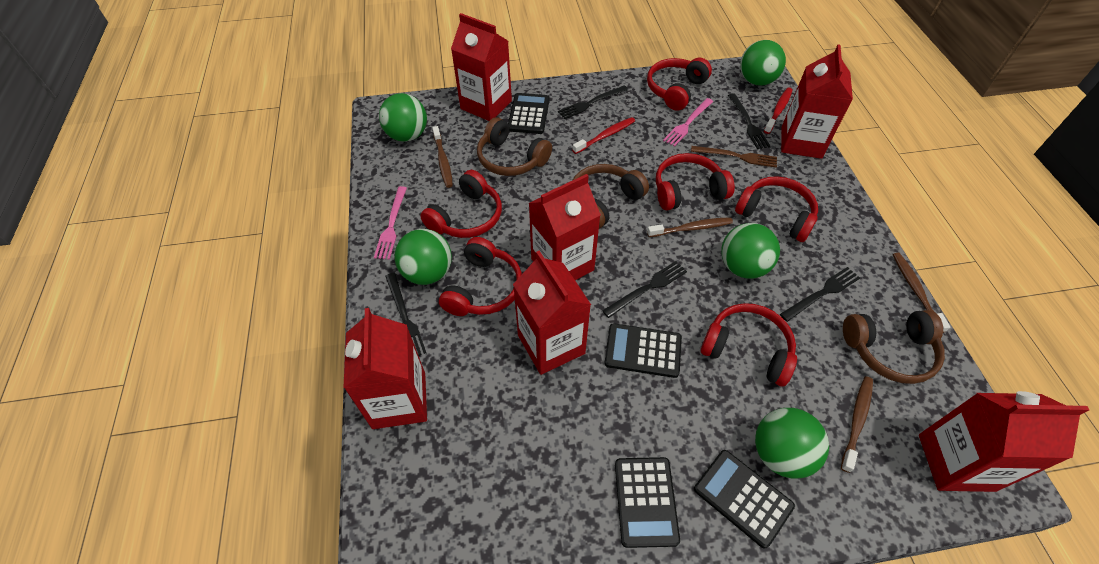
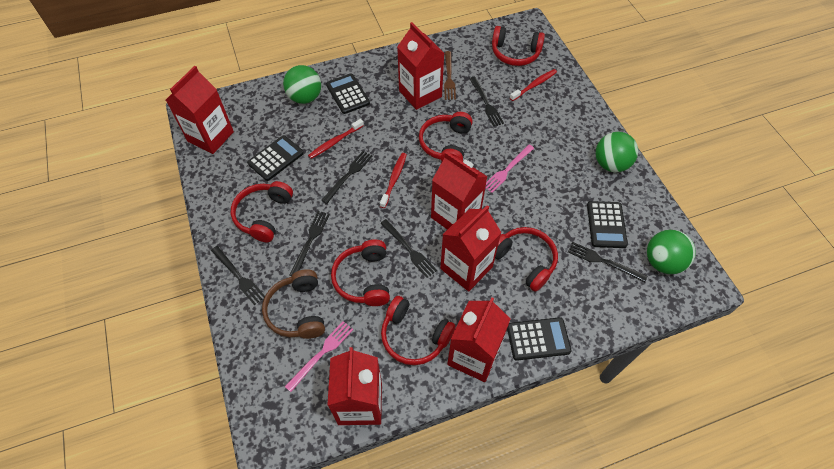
black fork: 5 -> 6
brown headphones: 3 -> 1
brown toothbrush: 4 -> 0
green ball: 5 -> 3
red toothbrush: 2 -> 3

